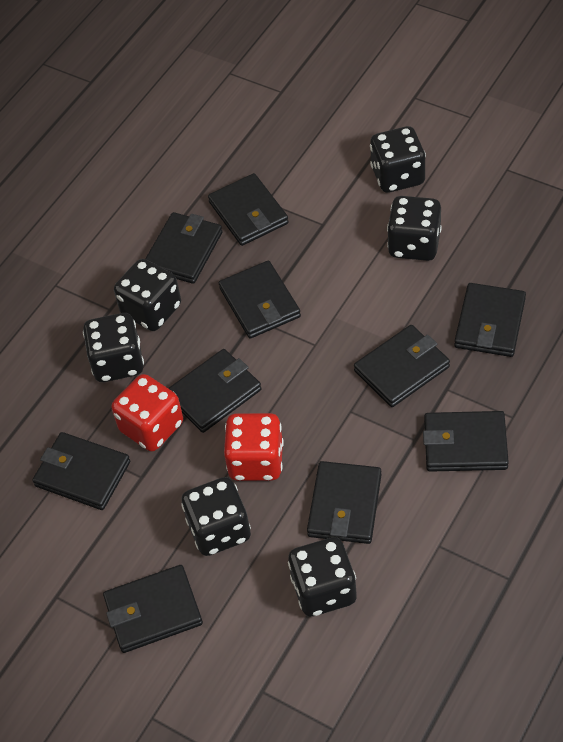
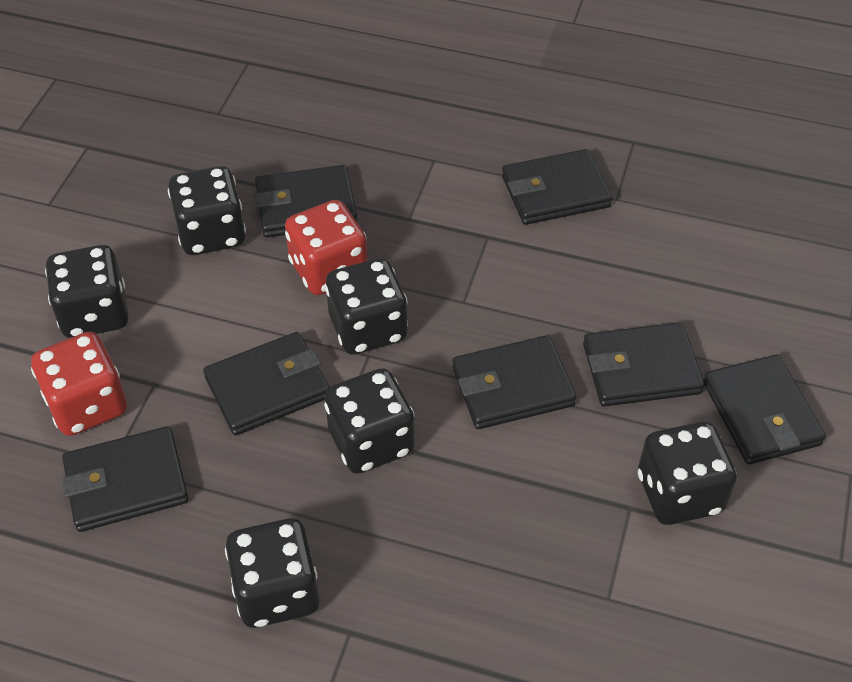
black wallet: 10 -> 7

